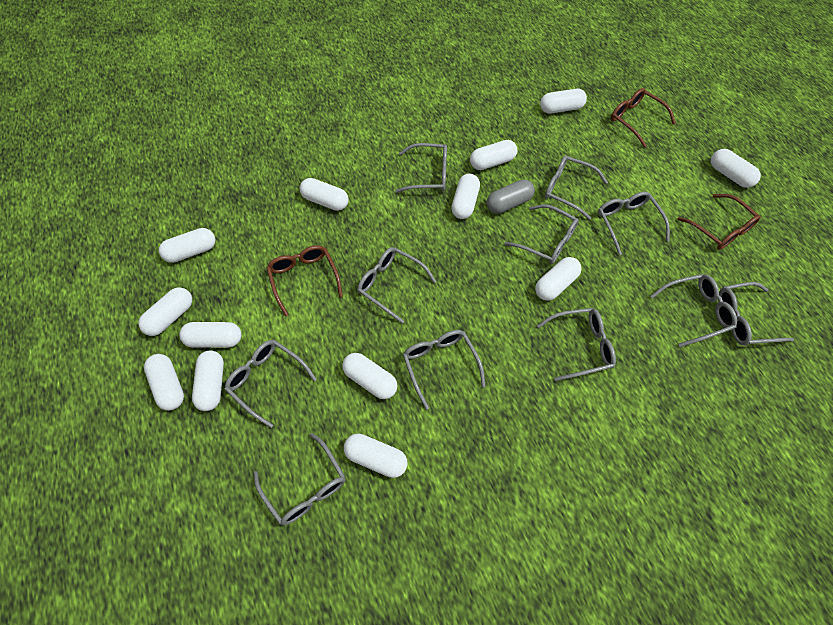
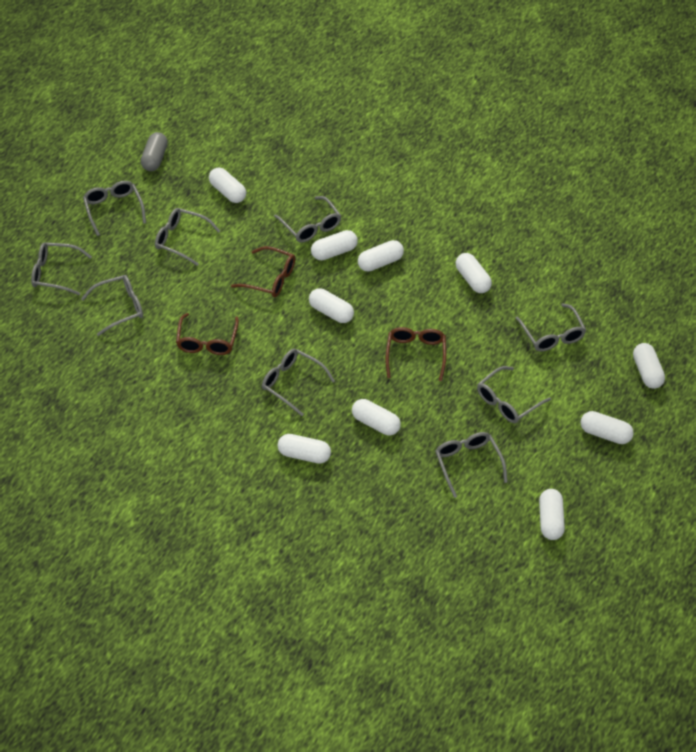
grey glasses: 11 -> 9
white capsule: 13 -> 10

